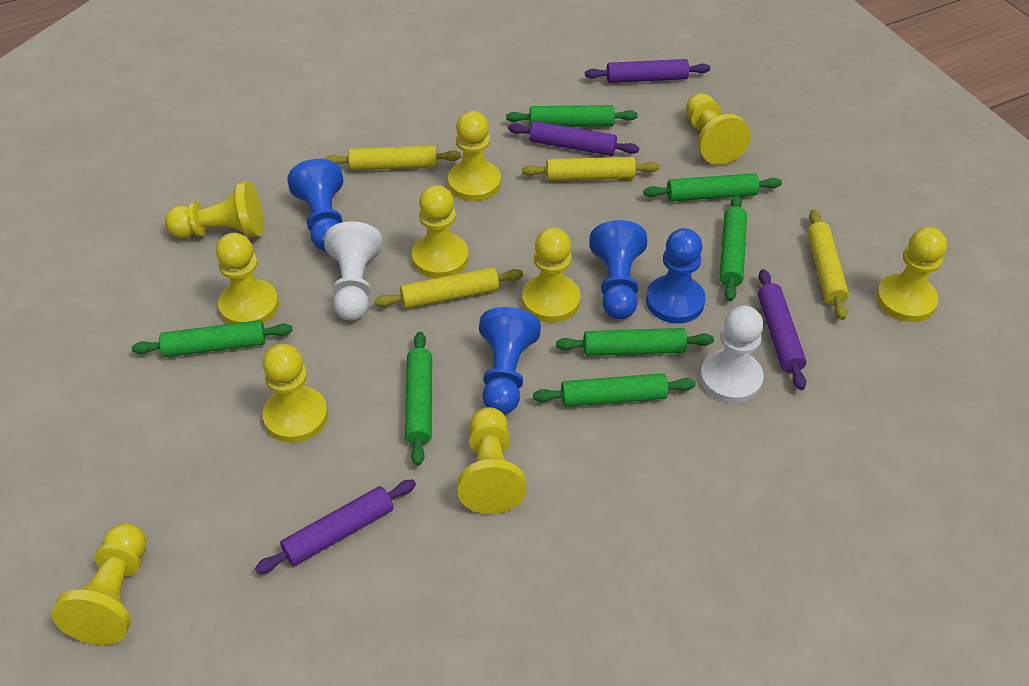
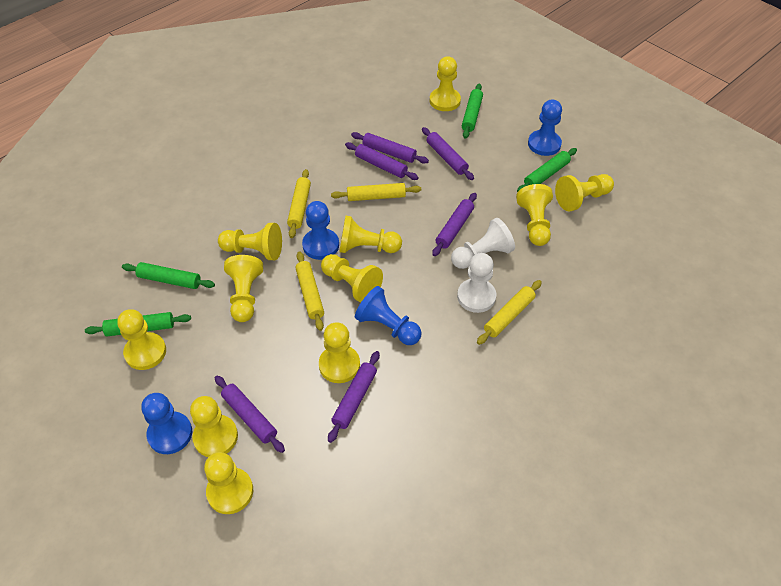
green rolling pin: 7 -> 4
purple rolling pin: 4 -> 6
yellow pawn: 10 -> 11

